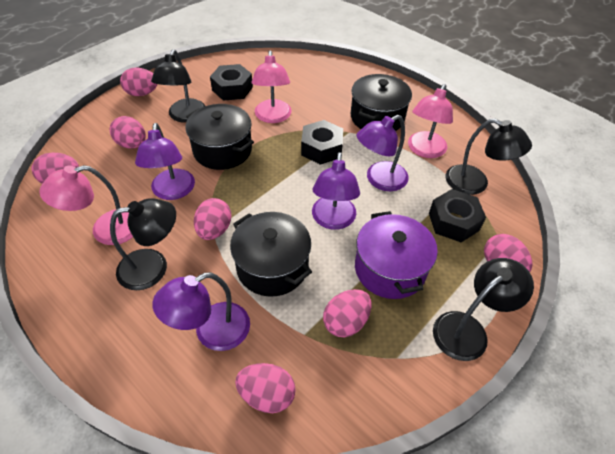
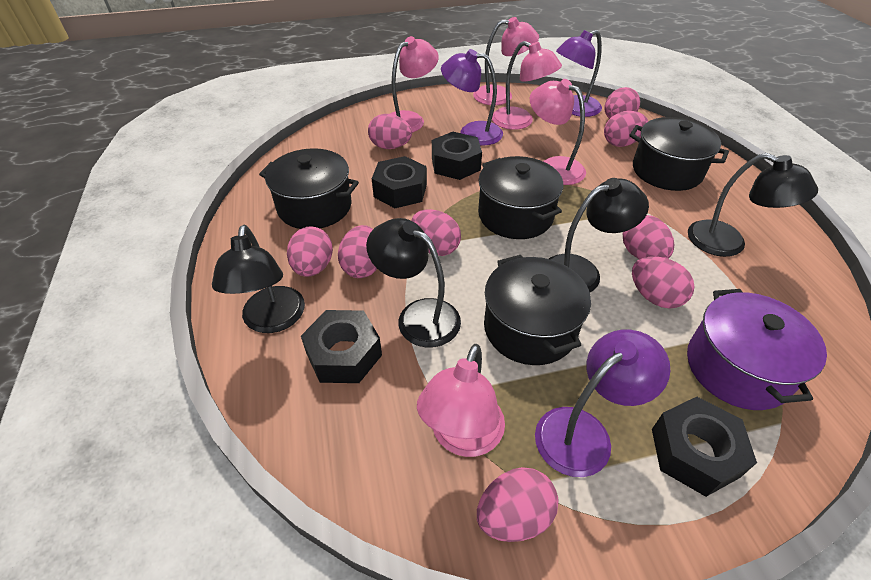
black nut: 3 -> 4
black pot: 3 -> 4
pink egg: 7 -> 9
pink lamp: 3 -> 5
purple lamp: 4 -> 3

